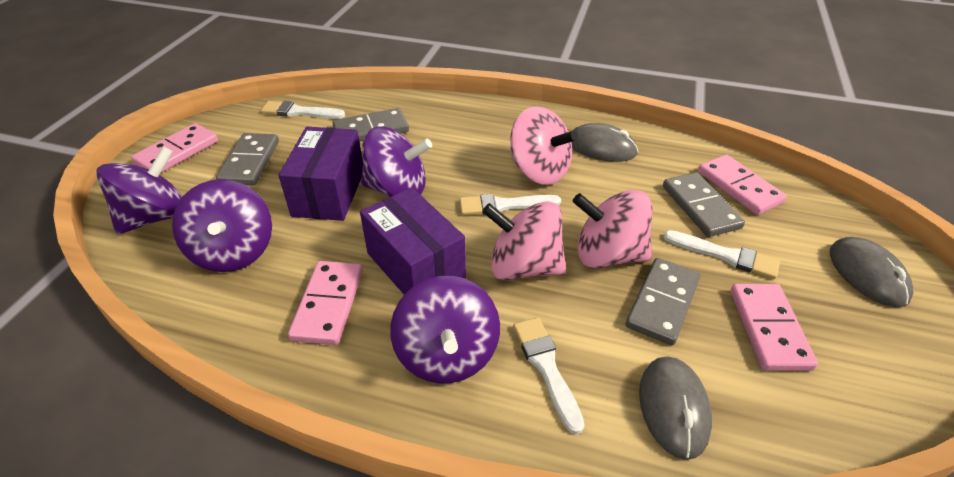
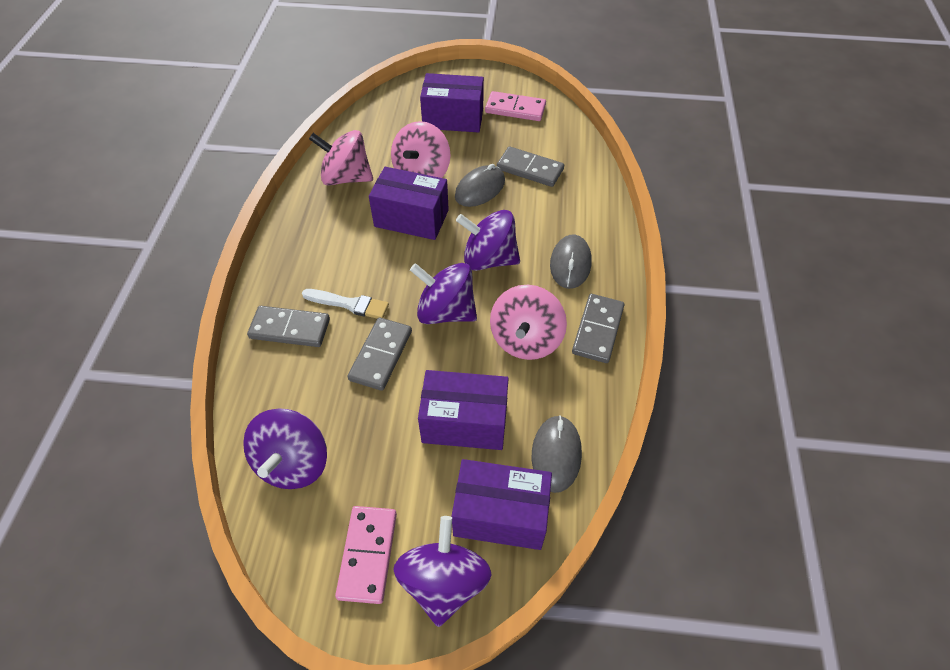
pink domino: 4 -> 2
purple box: 2 -> 4
white brush: 4 -> 1

